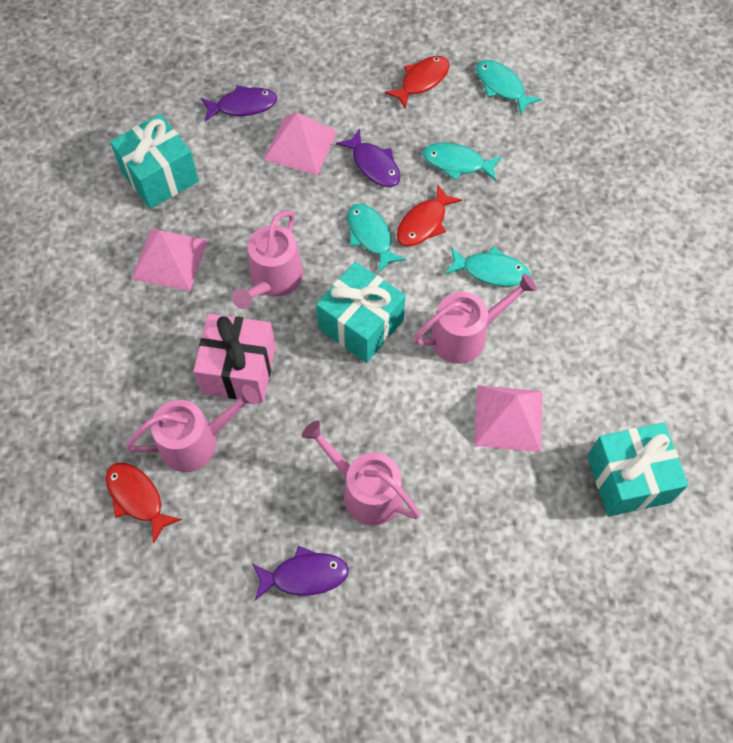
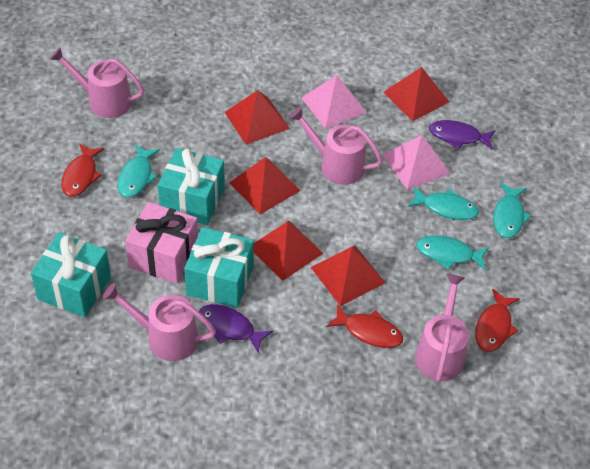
pink pyramid: 3 -> 2
purple fish: 3 -> 2
red pyramid: 0 -> 5

